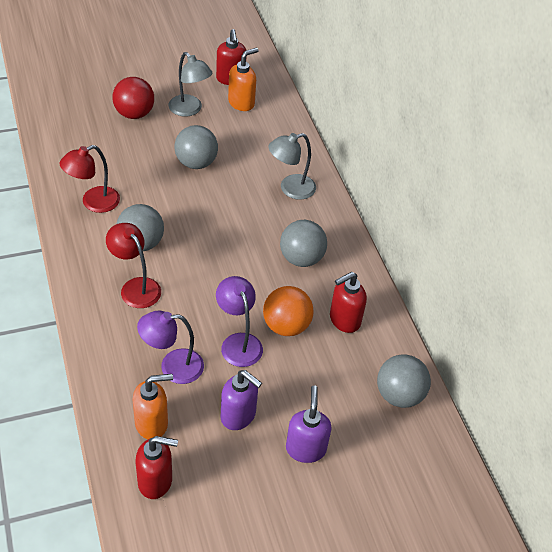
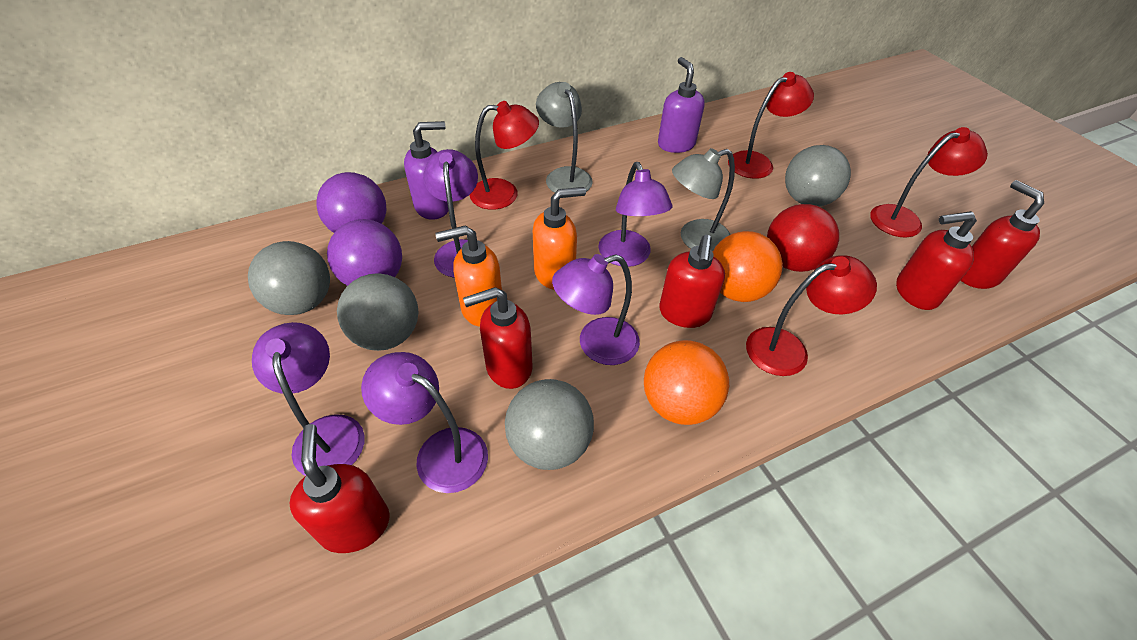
orange ball: 1 -> 2
purple ball: 0 -> 2
purple lamp: 2 -> 5
red lamp: 2 -> 4
red soap dispenser: 3 -> 5

